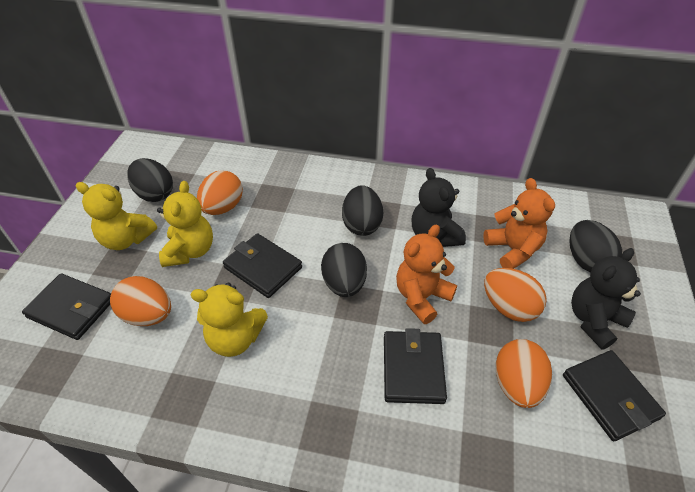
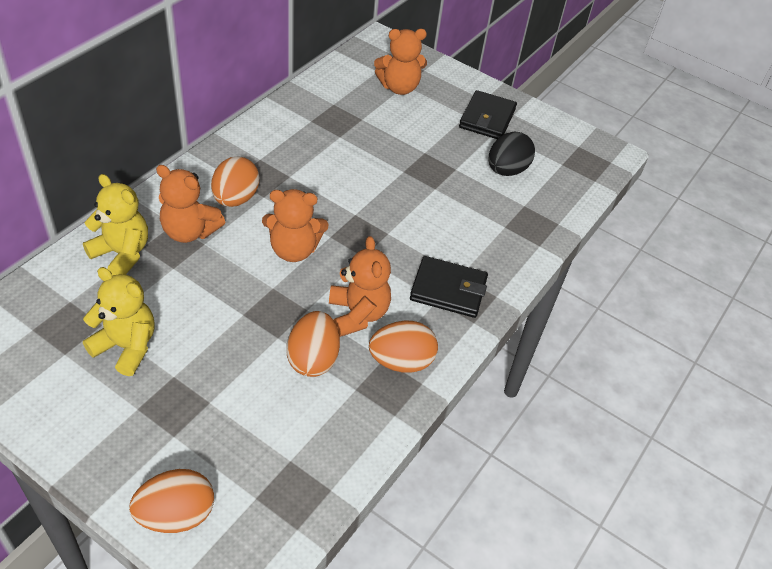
black egg: 4 -> 1
black teddy bear: 2 -> 0
black wallet: 4 -> 2
orange teddy bear: 2 -> 4
yellow teddy bear: 3 -> 2

